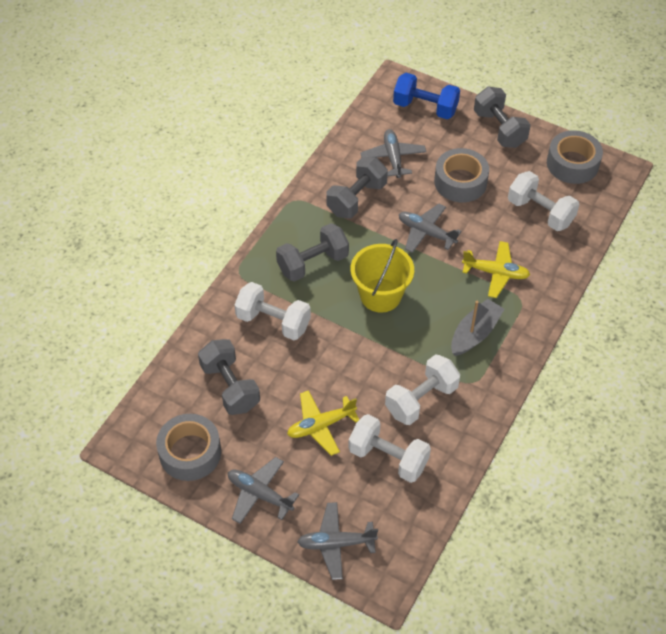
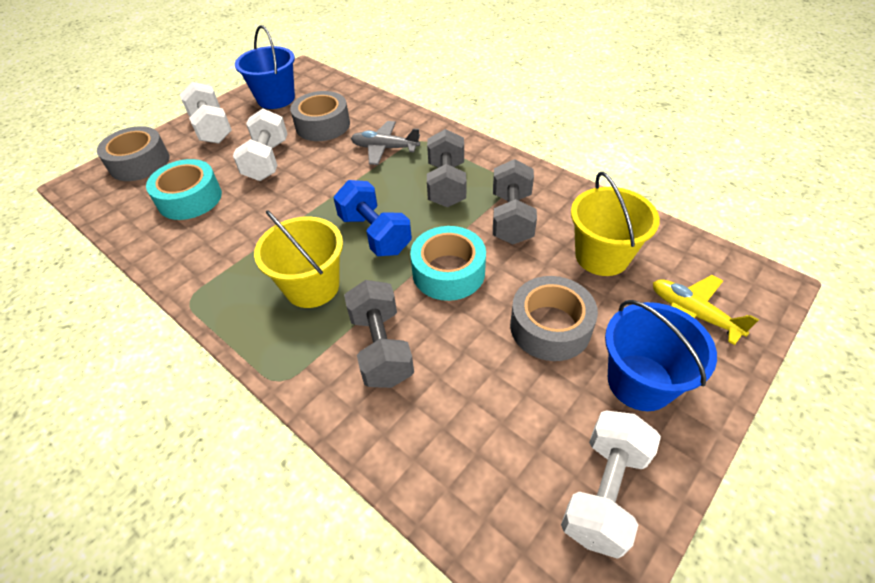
blue bucket: 0 -> 2
grey boat: 1 -> 0
grey dumbbell: 4 -> 3
grey plane: 4 -> 1
turquoise tape: 0 -> 2
white dumbbell: 4 -> 3
yellow bucket: 1 -> 2
yellow plane: 2 -> 1

